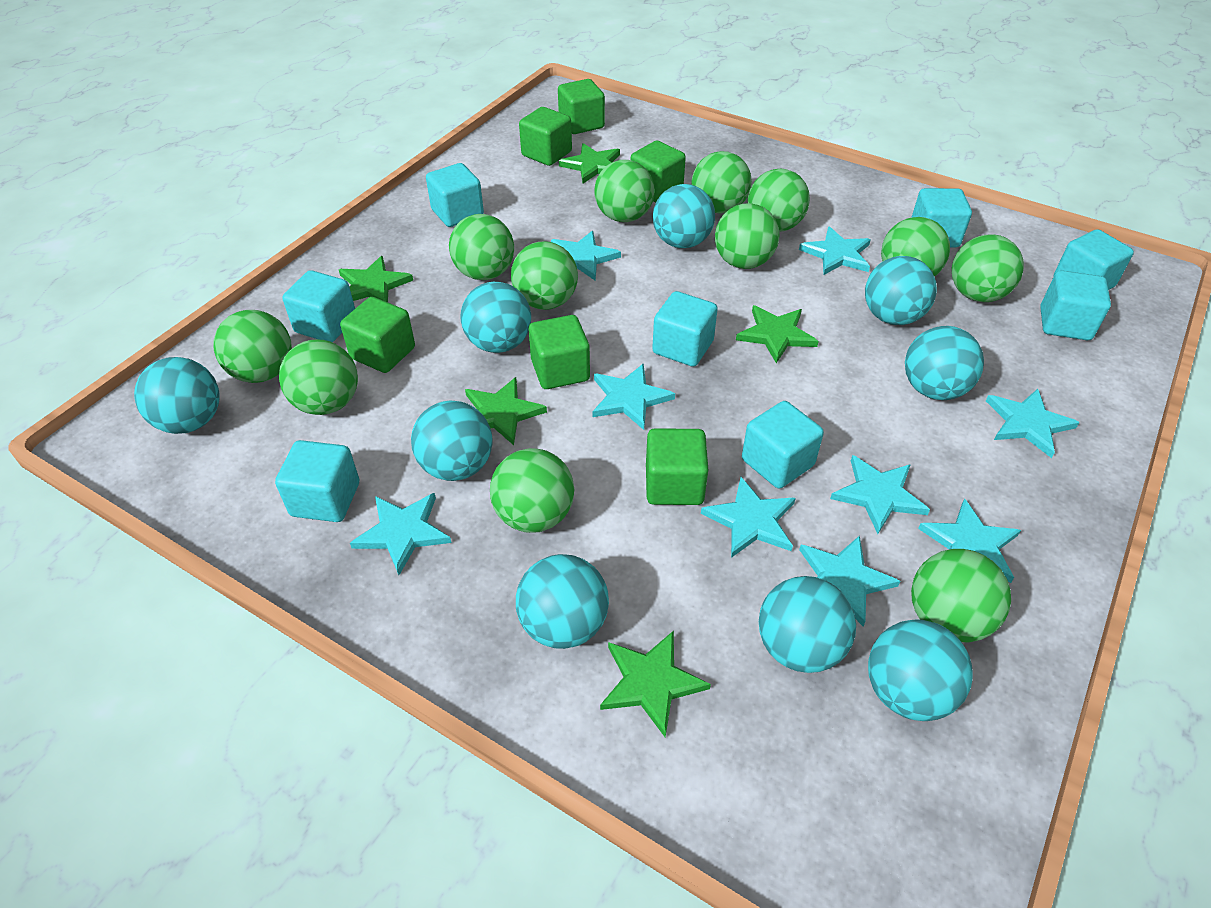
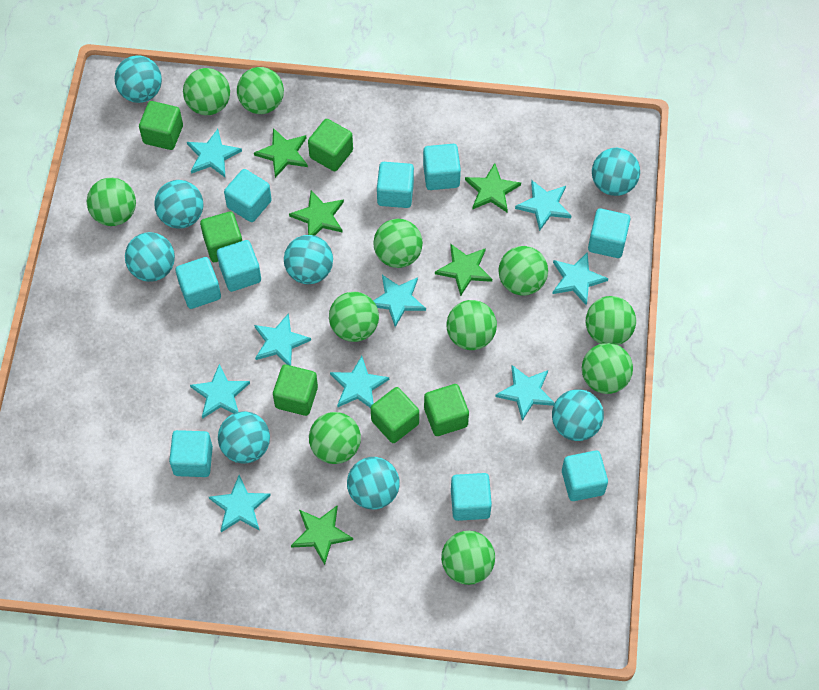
green ball: 12 -> 11
turquoise ball: 9 -> 8
turquoise cube: 8 -> 9

